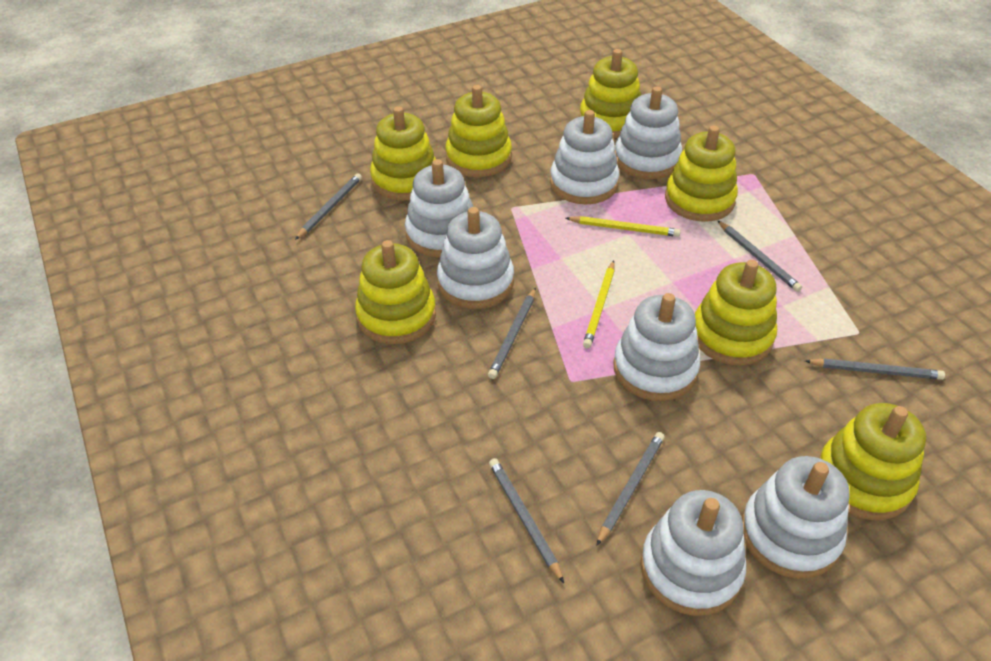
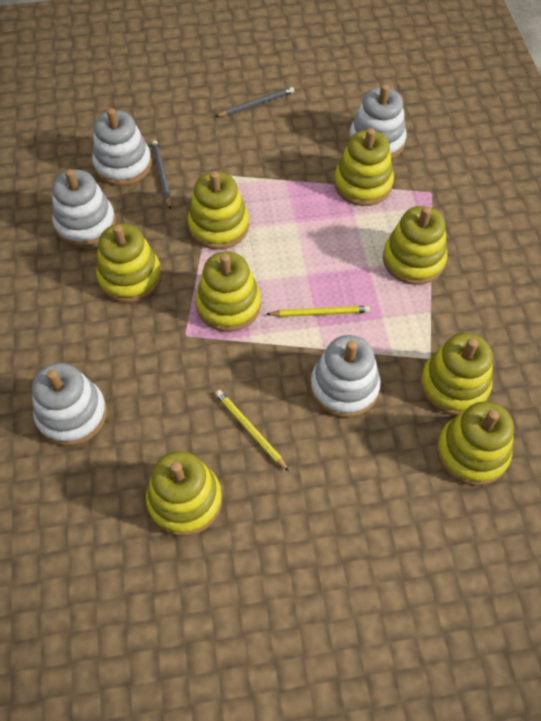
grey pencil: 6 -> 2
white stacking toy: 7 -> 5
yellow stacking toy: 7 -> 8

